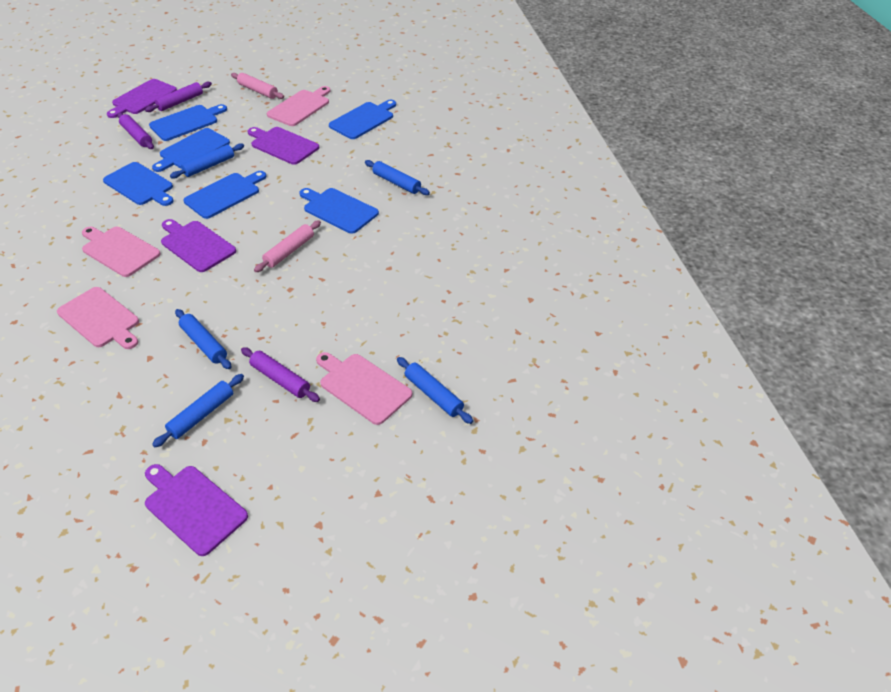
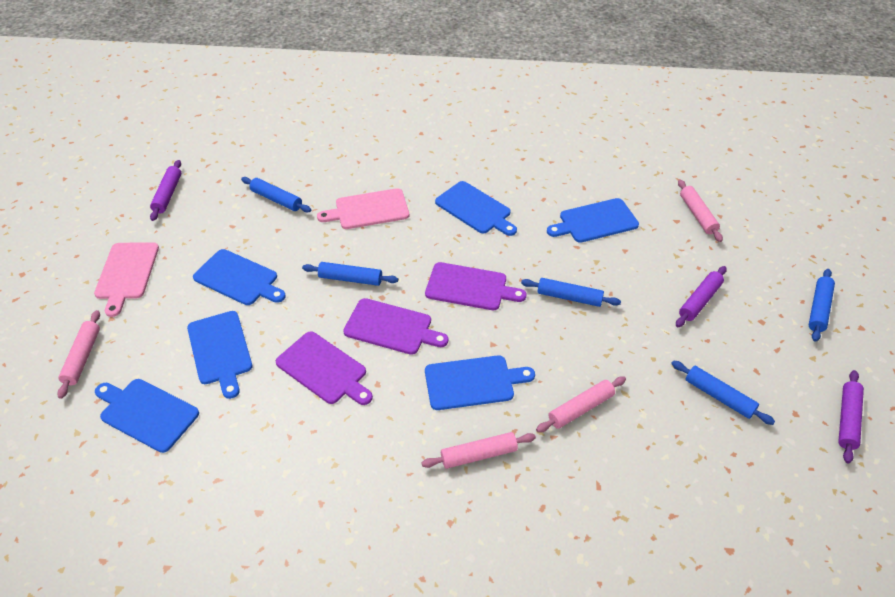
pink cutting board: 4 -> 2
pink rolling pin: 2 -> 4
purple cutting board: 4 -> 3

